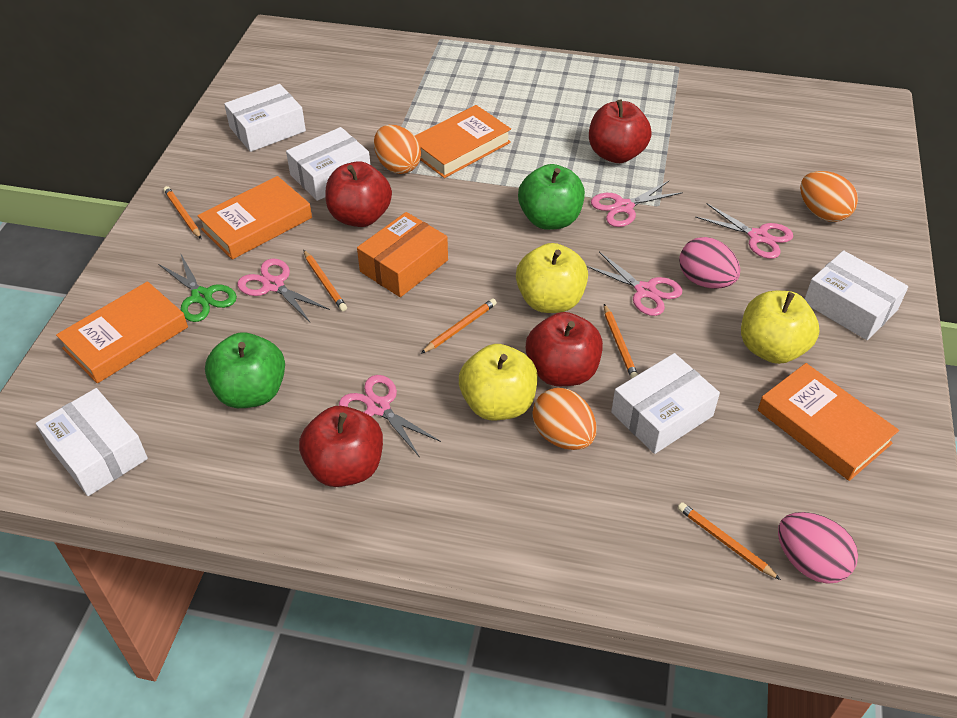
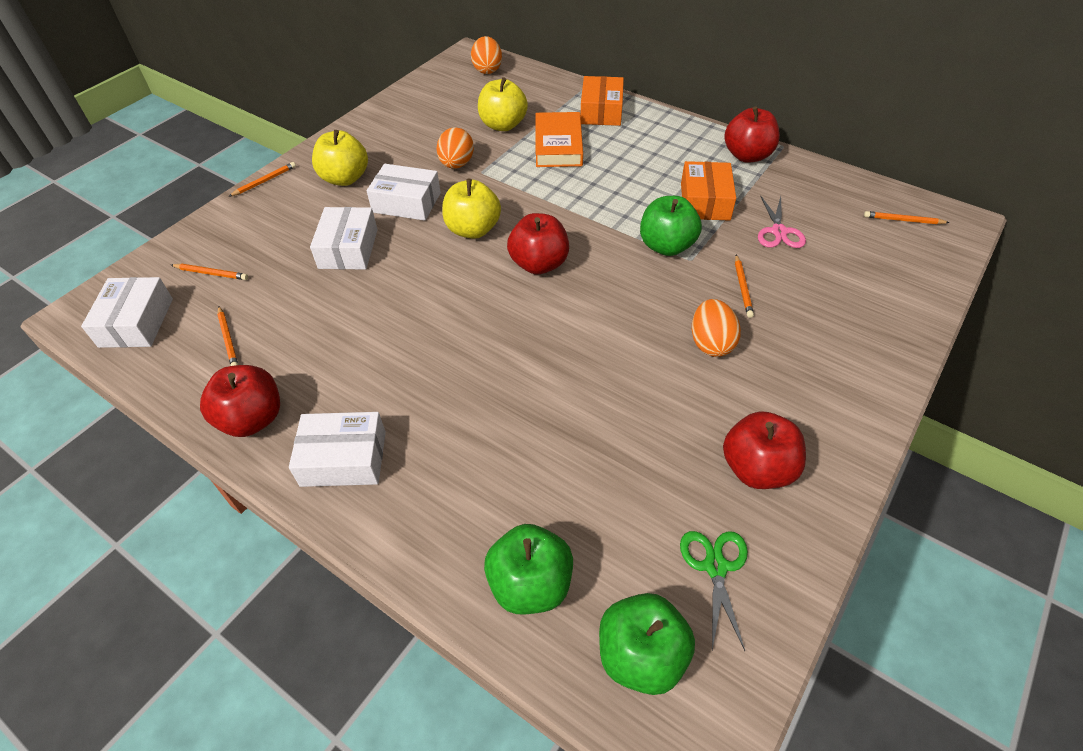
green apple: 2 -> 3
orange book: 4 -> 1
orange box: 1 -> 2
pink egg: 2 -> 0
pink scissors: 5 -> 1
white box: 5 -> 4

